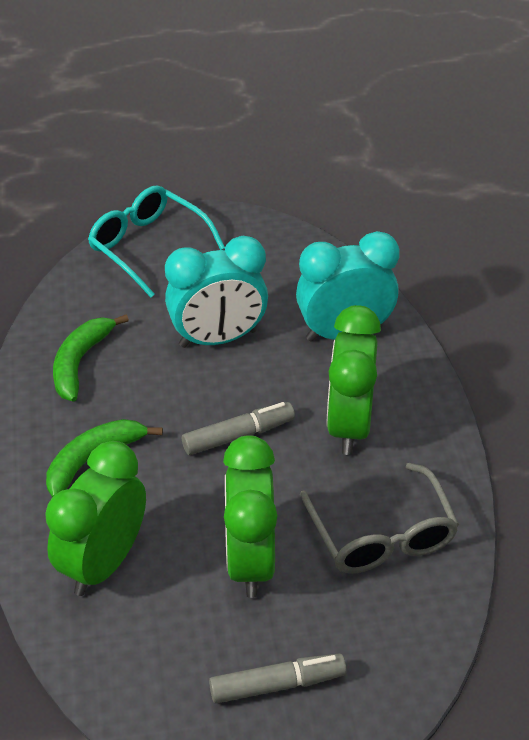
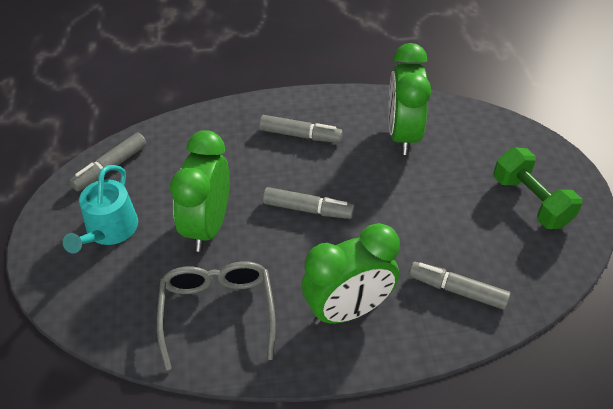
green banana: 2 -> 0
green dumbbell: 0 -> 1
grey marker: 2 -> 4
turquoise clock: 2 -> 0
turquoise glasses: 1 -> 0
turquoise watering can: 0 -> 1

